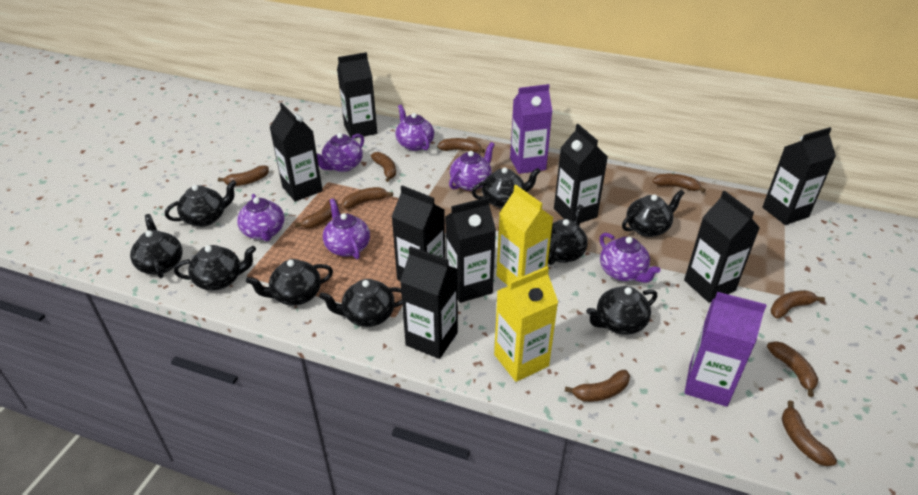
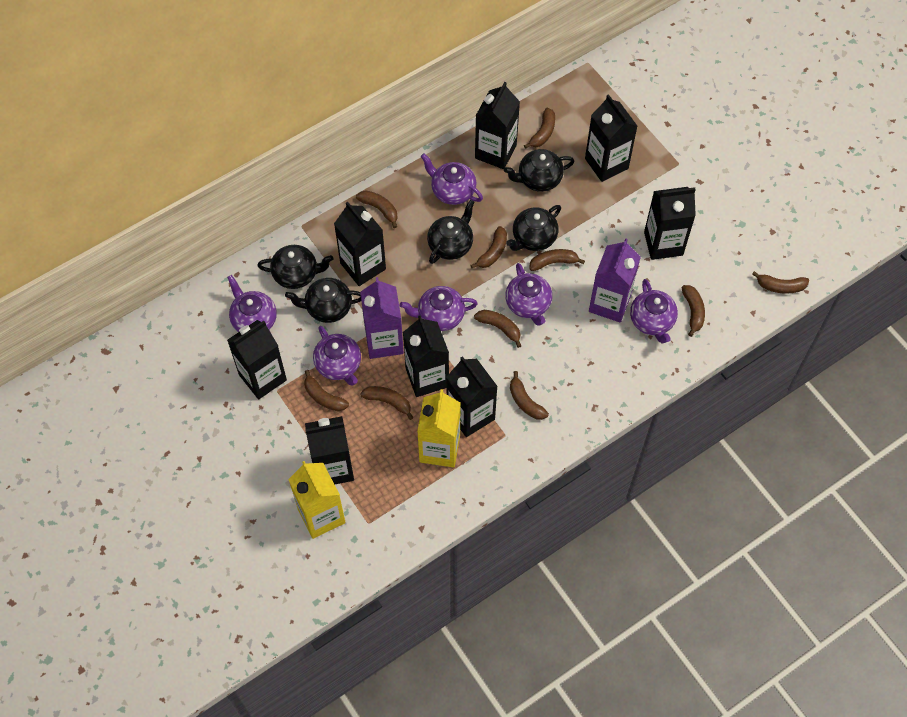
black teapot: 9 -> 5

